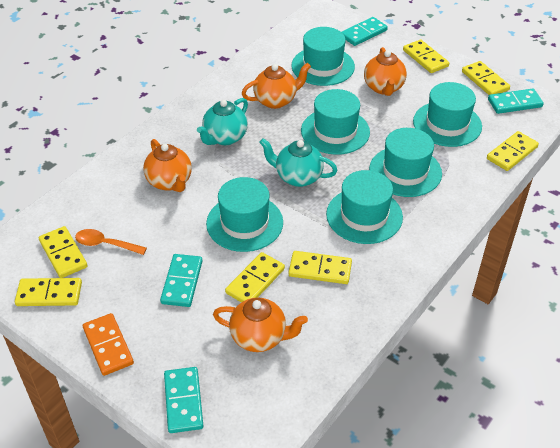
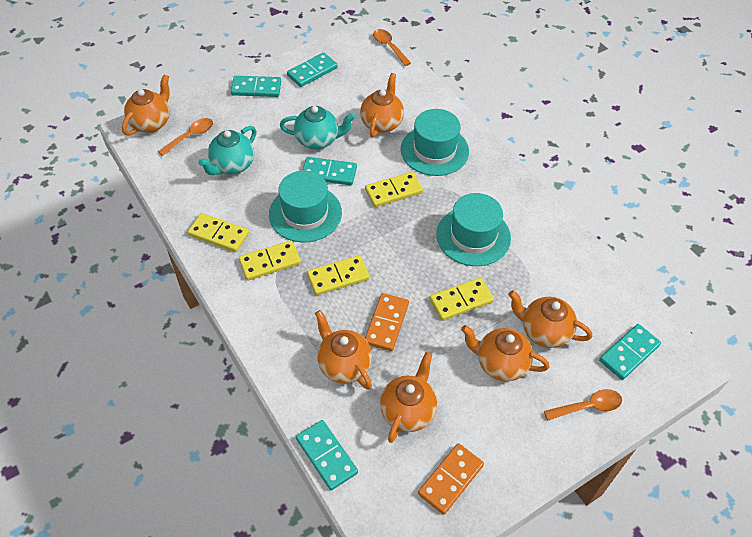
orange domino: 1 -> 2
orange spoon: 1 -> 3
orange teapot: 4 -> 6
turquoise domino: 4 -> 5
turquoise hat: 6 -> 3
yellow domino: 7 -> 5

